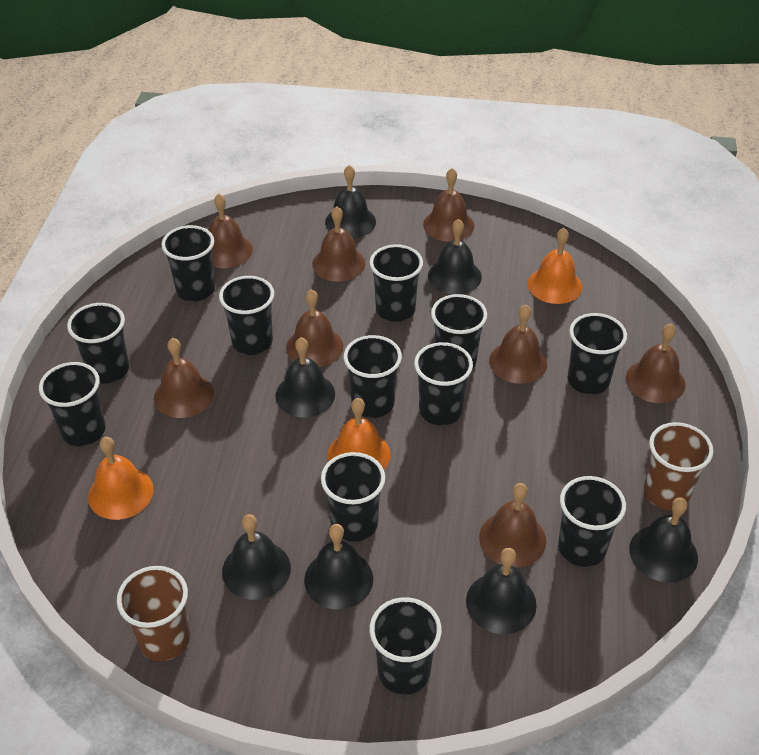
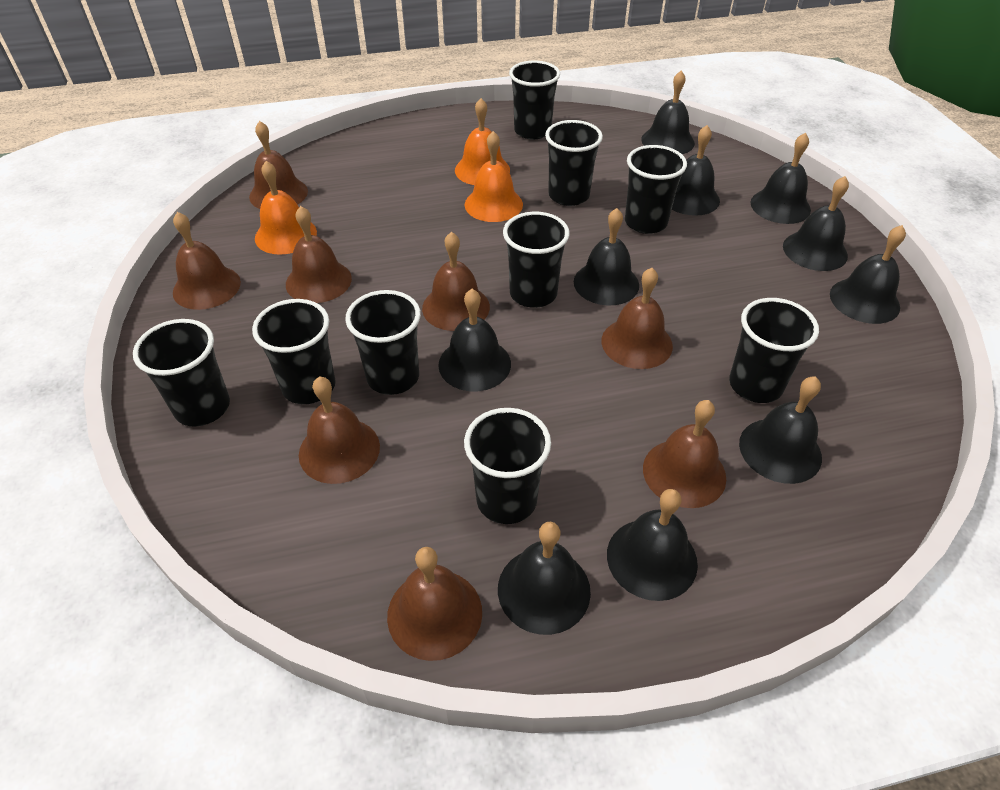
black bell: 7 -> 10
black cup: 12 -> 9
brown cup: 2 -> 0

